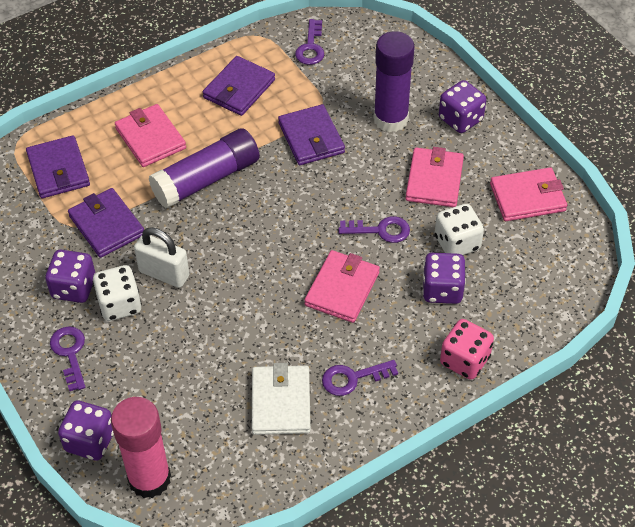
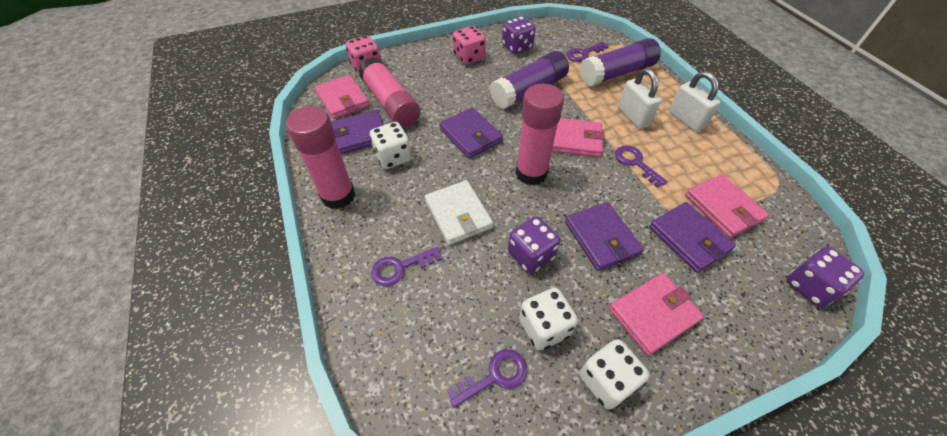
pink dice: 1 -> 2
pink glue stick: 1 -> 3
purple dice: 4 -> 3
white dice: 2 -> 3
white padlock: 1 -> 2

